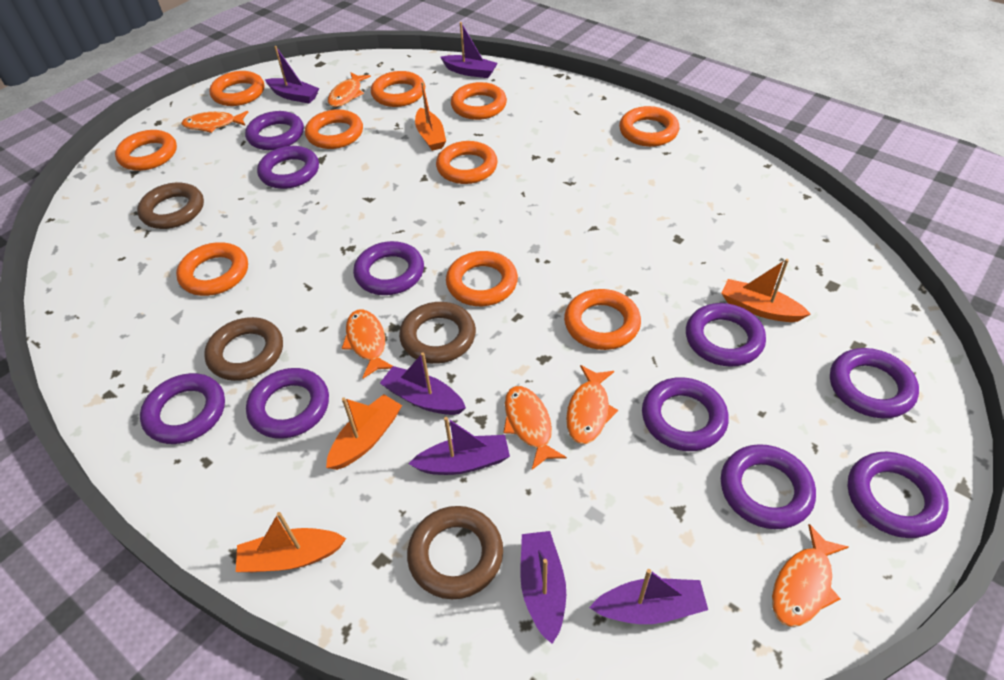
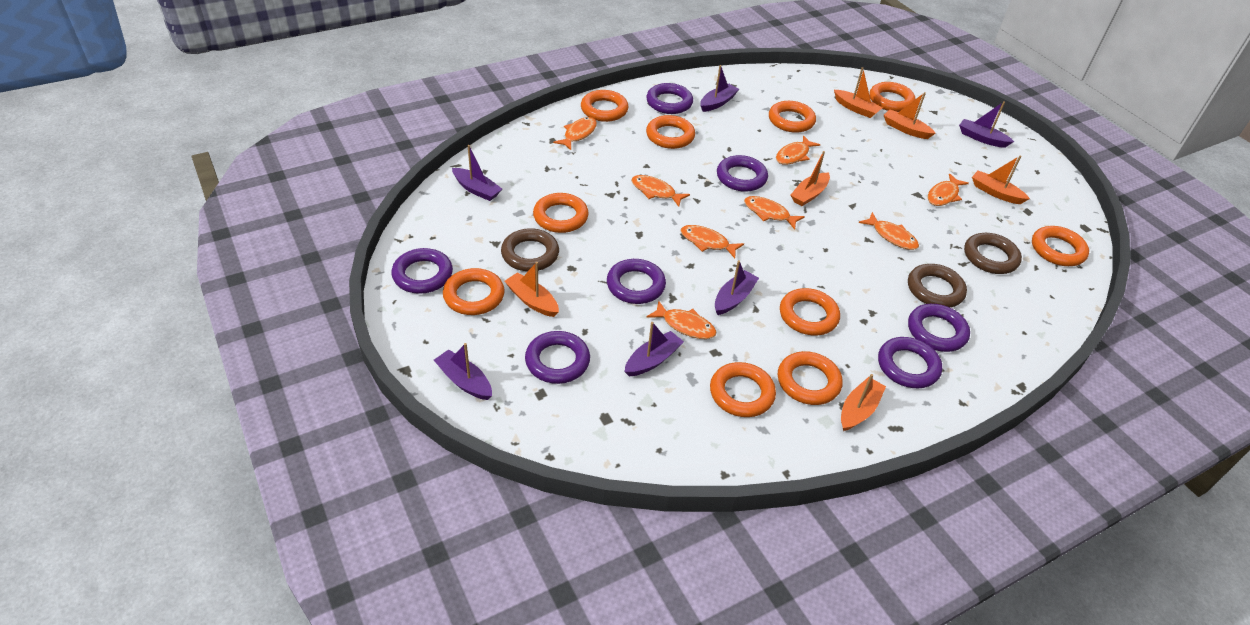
brown ring: 4 -> 3
orange boat: 4 -> 6
orange fish: 6 -> 8
purple ring: 10 -> 7

